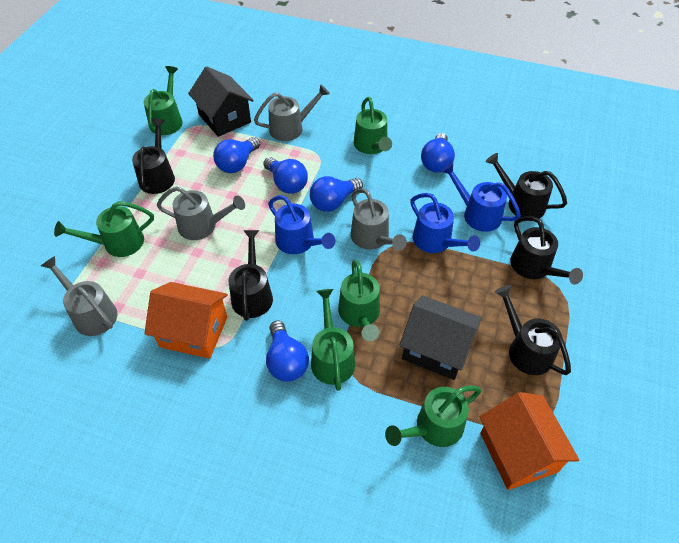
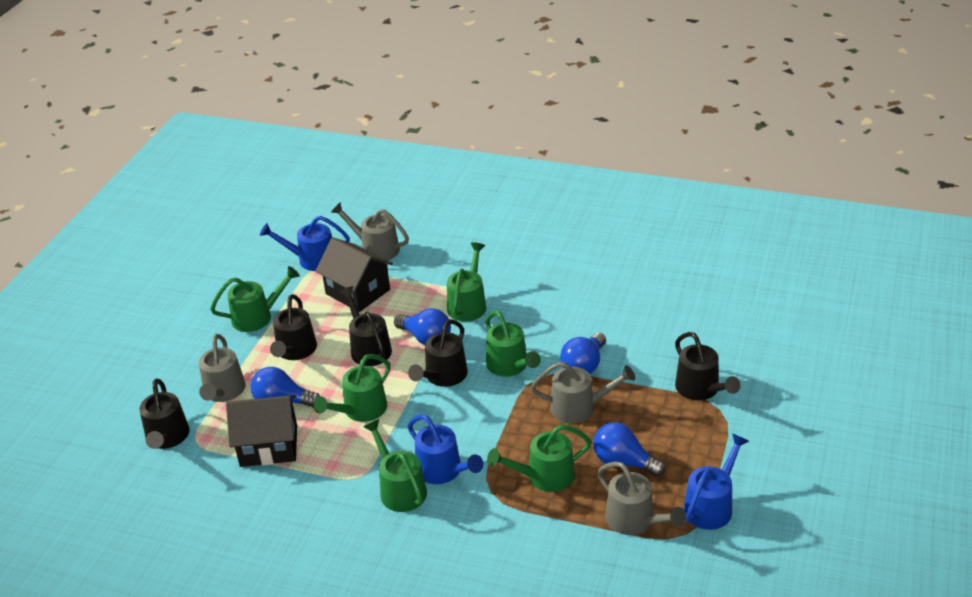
blue light bulb: 5 -> 4
orange house: 2 -> 0

